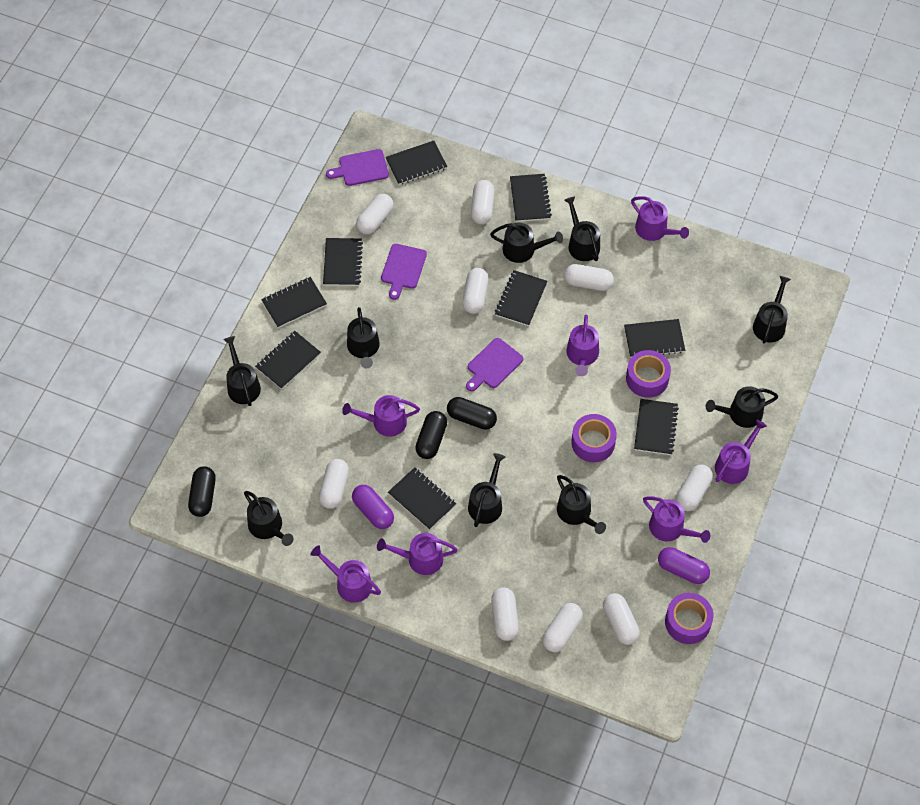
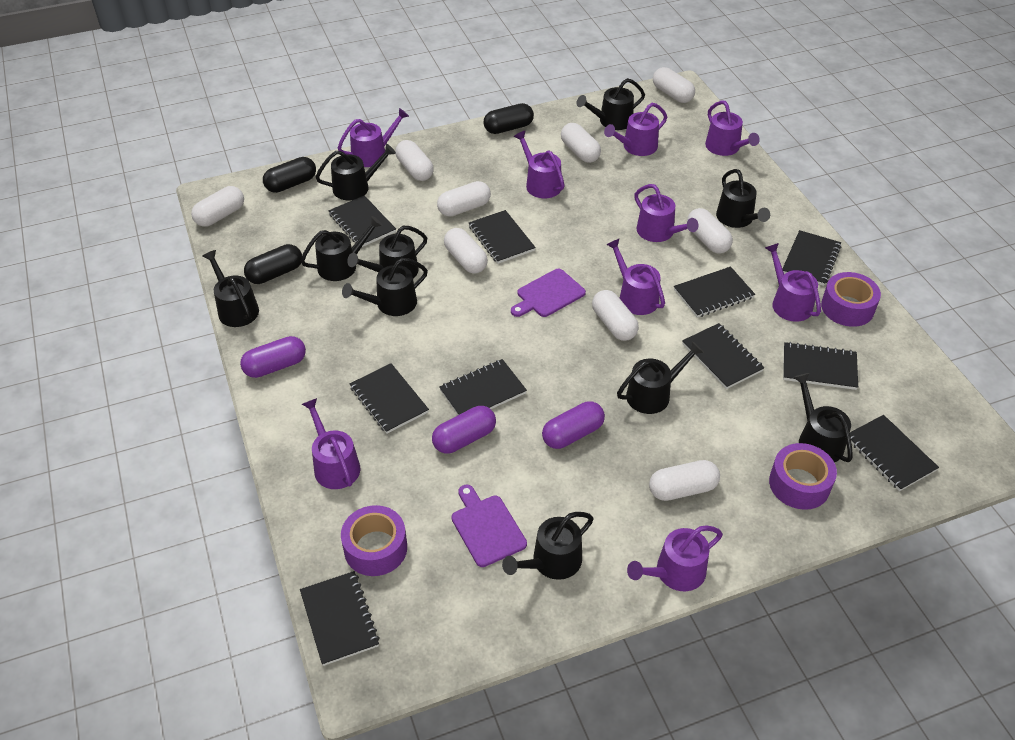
black notebook: 9 -> 10
black watering can: 9 -> 10
purple capsule: 2 -> 3
purple cutting board: 3 -> 2
purple watering can: 7 -> 9

